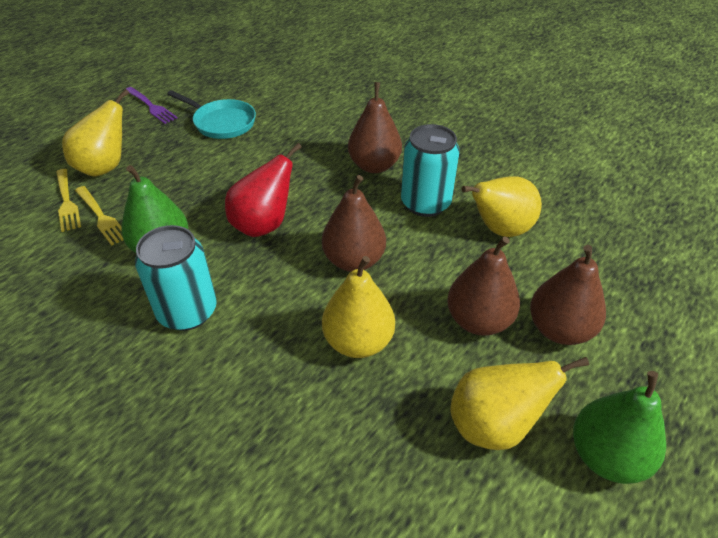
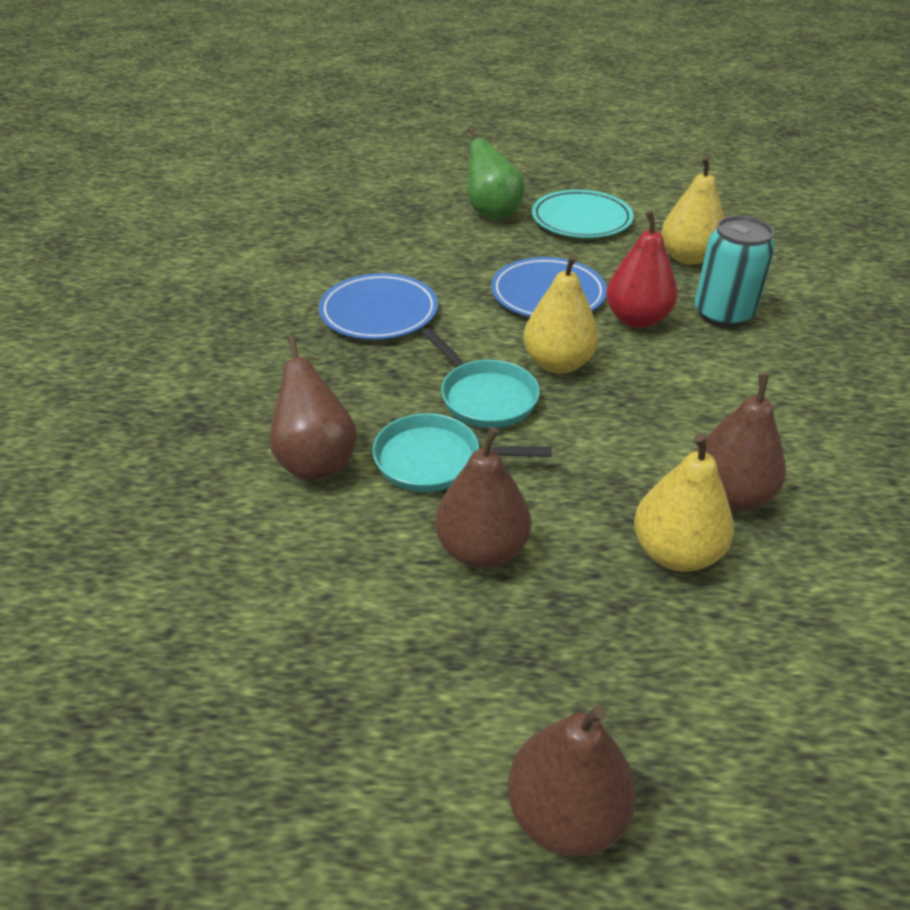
blue plate: 0 -> 2
green pear: 2 -> 1
purple fork: 1 -> 0
turquoise can: 2 -> 1
turquoise pan: 1 -> 2
turquoise plate: 0 -> 1
yellow fork: 2 -> 0
yellow pear: 4 -> 3

